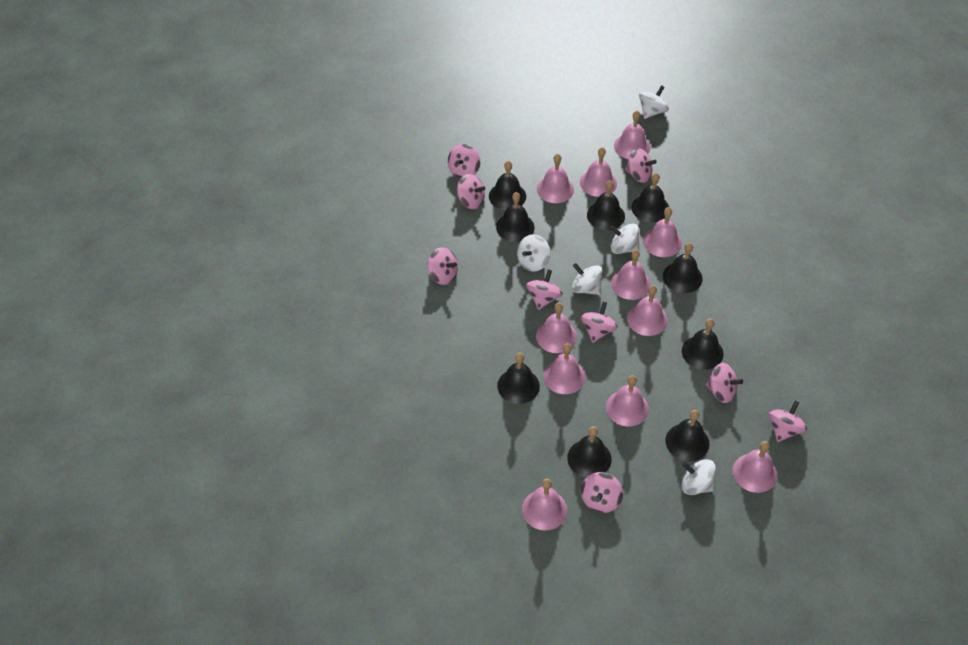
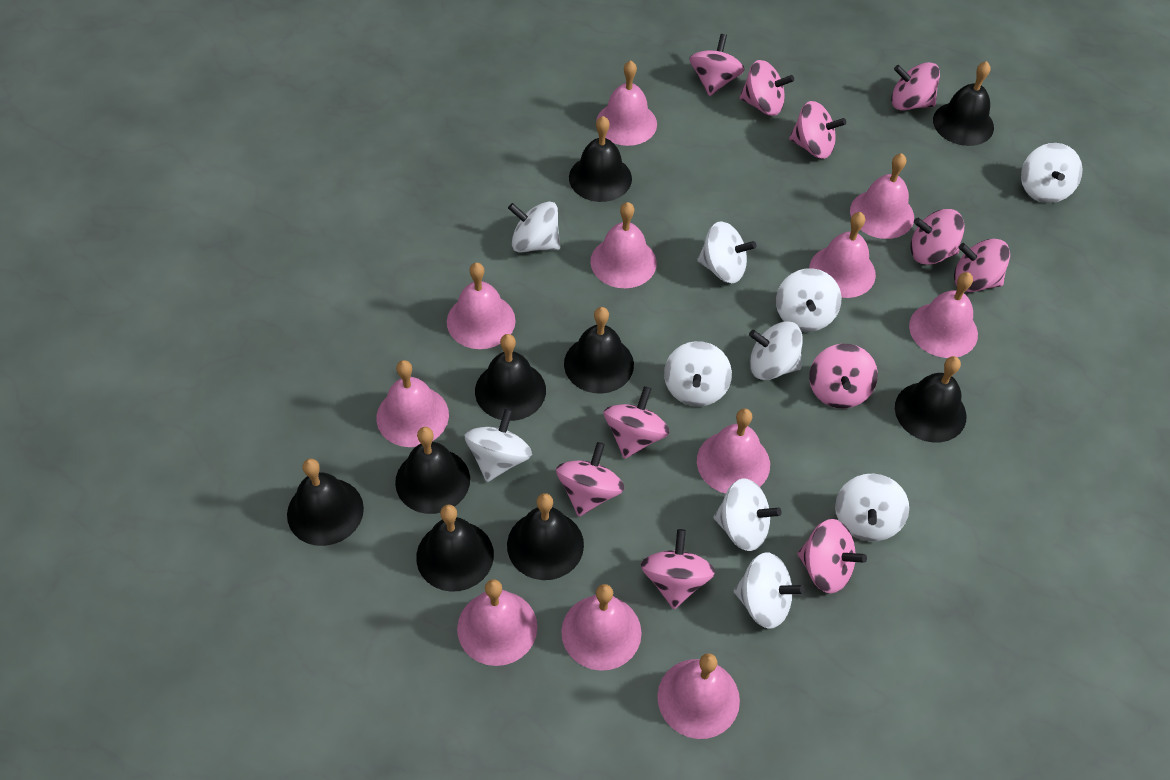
pink spinning top: 9 -> 11
white spinning top: 5 -> 10

